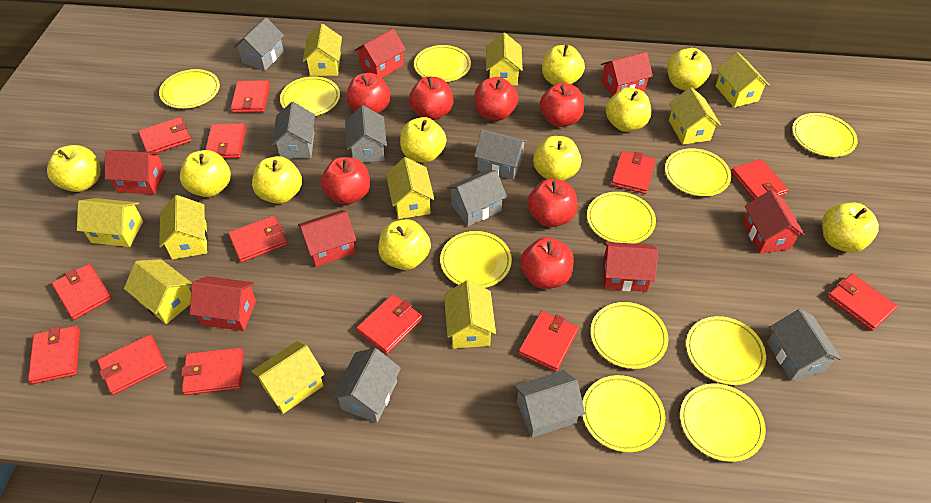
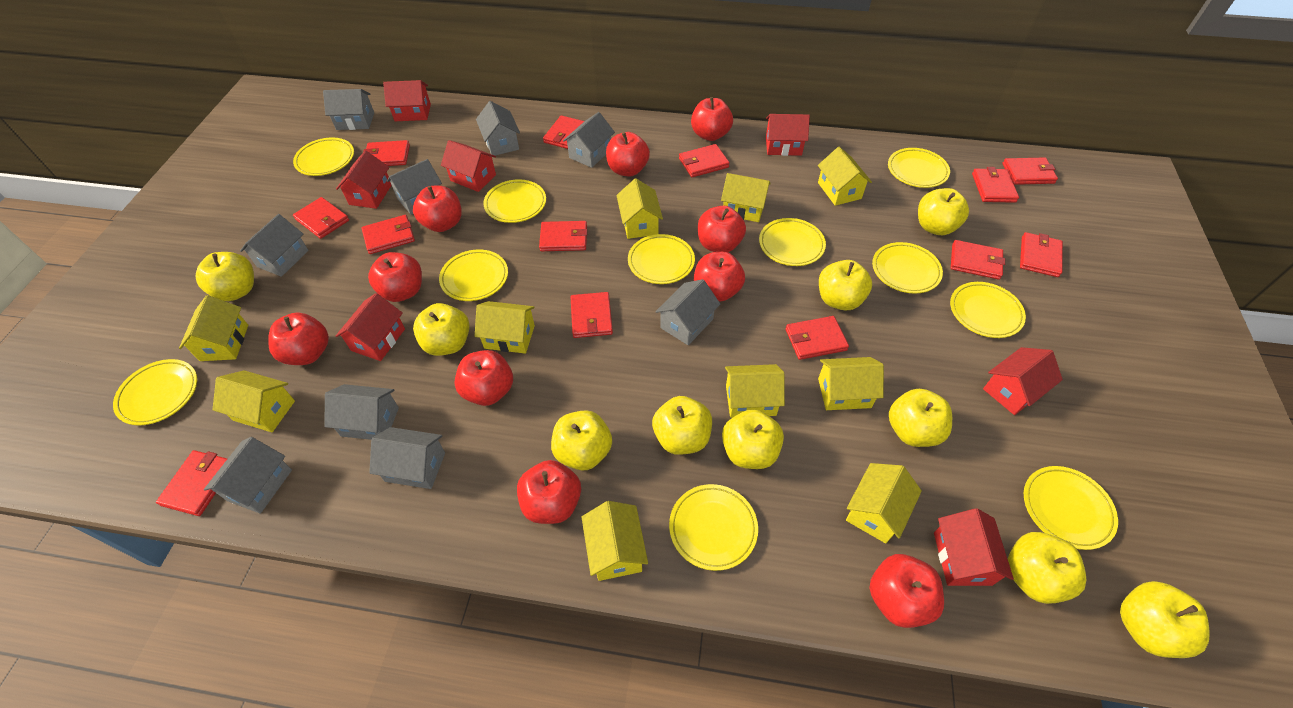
grey house: 8 -> 9
red apple: 7 -> 10

